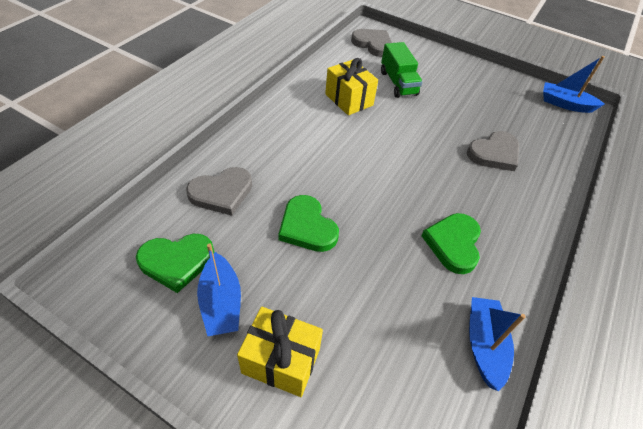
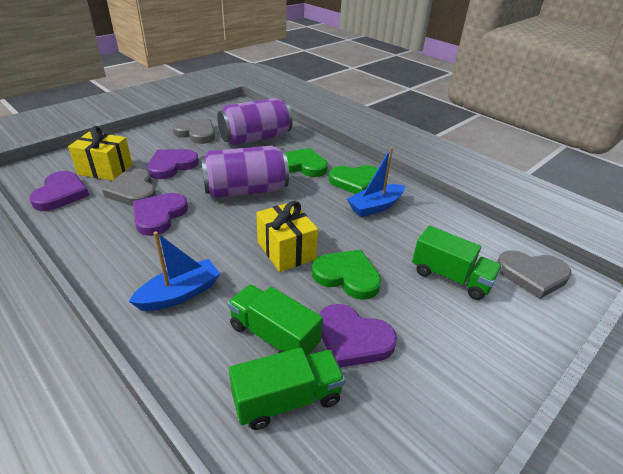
blue boat: 3 -> 2
green truck: 1 -> 3
purple can: 0 -> 2
purple heart: 0 -> 4

